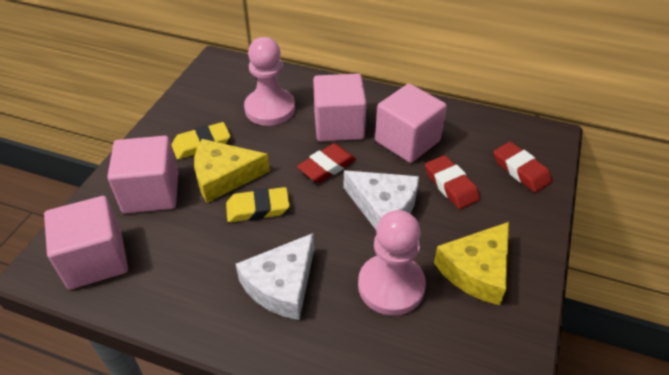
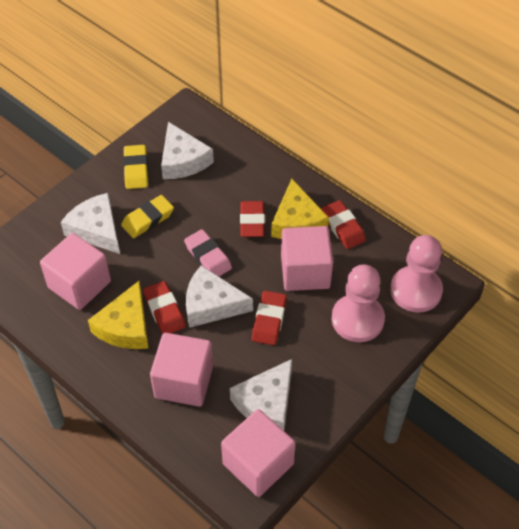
pink eraser: 0 -> 1
red eraser: 3 -> 4
white cheese: 2 -> 4

